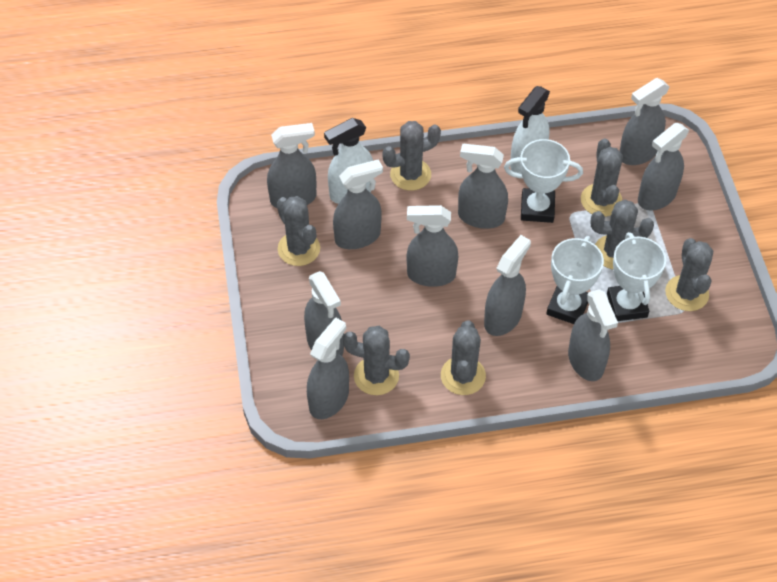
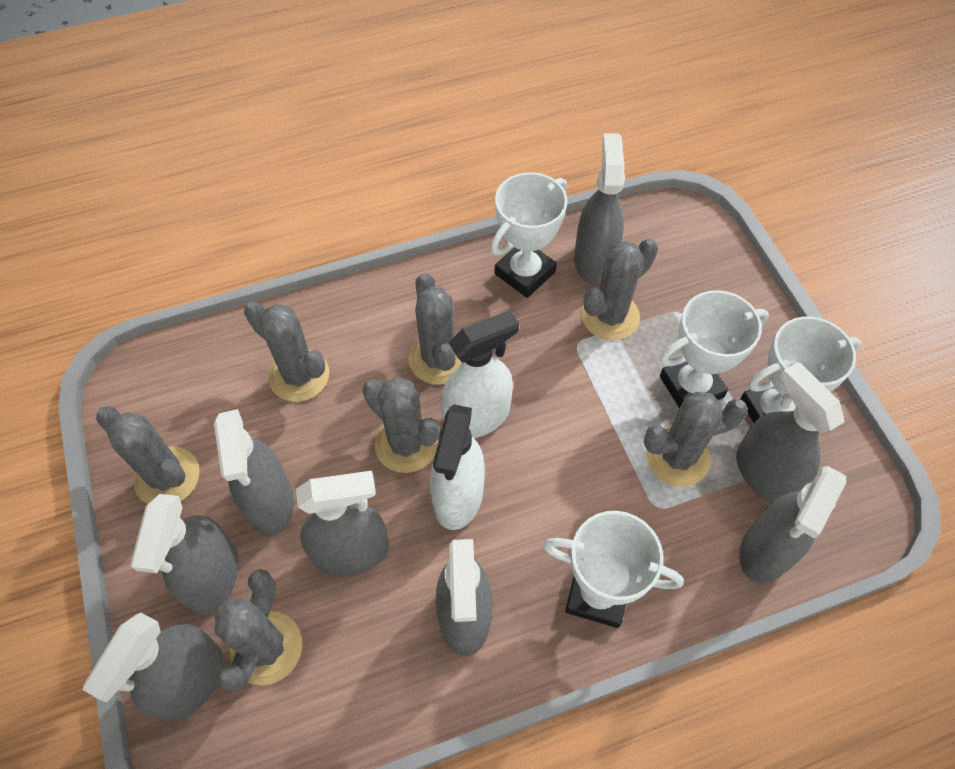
grey spray bottle: 10 -> 8
white trophy: 3 -> 4

